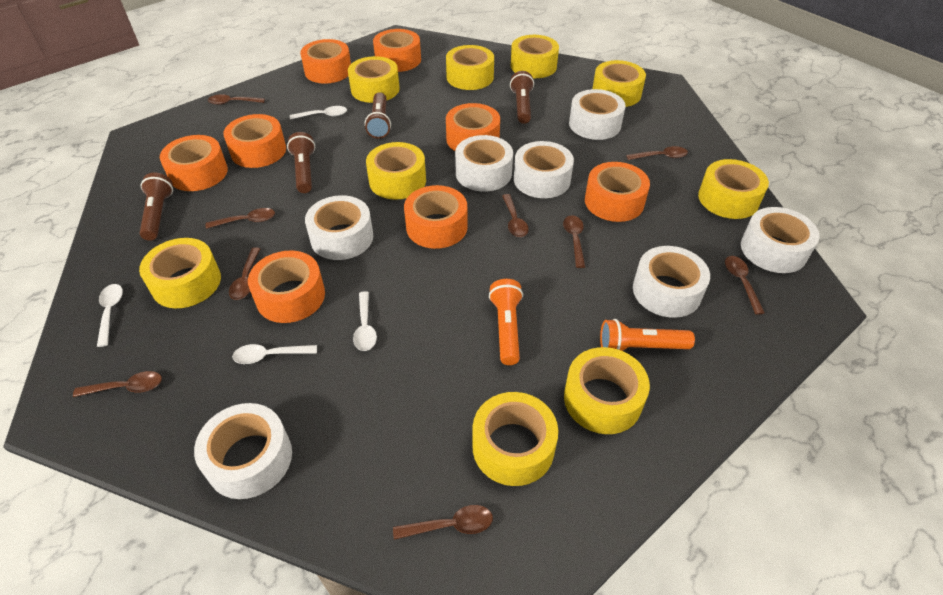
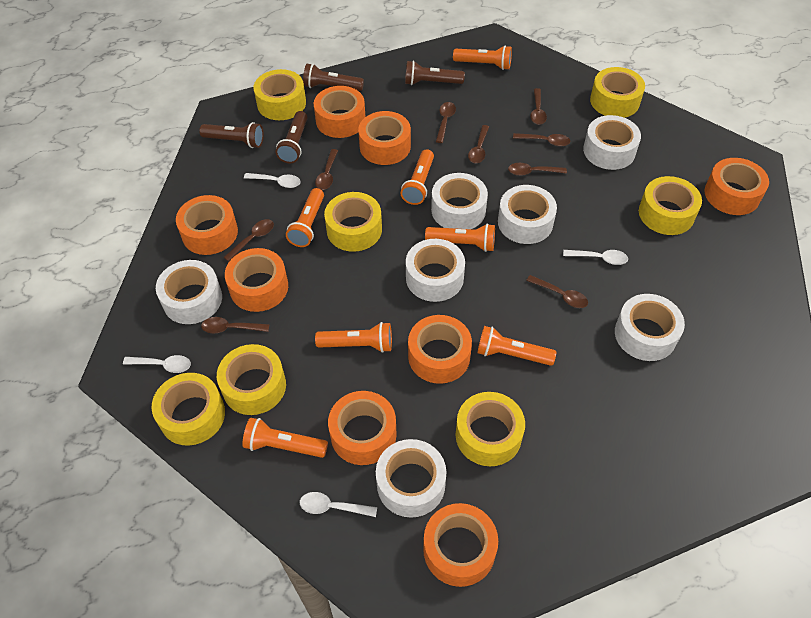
orange flashlight: 2 -> 7
yellow tape: 9 -> 7

